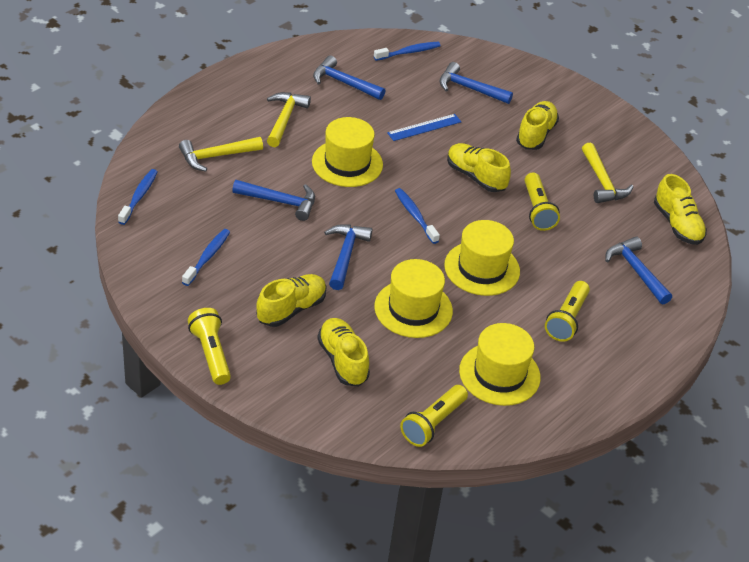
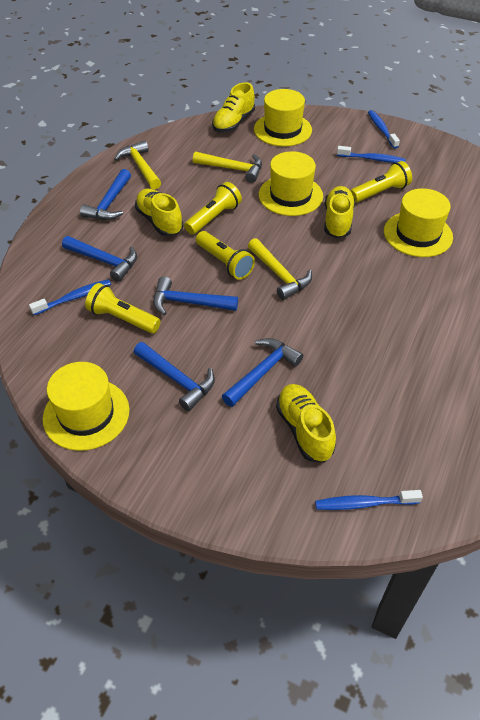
blue ruler: 1 -> 0
yellow shoe: 5 -> 4

